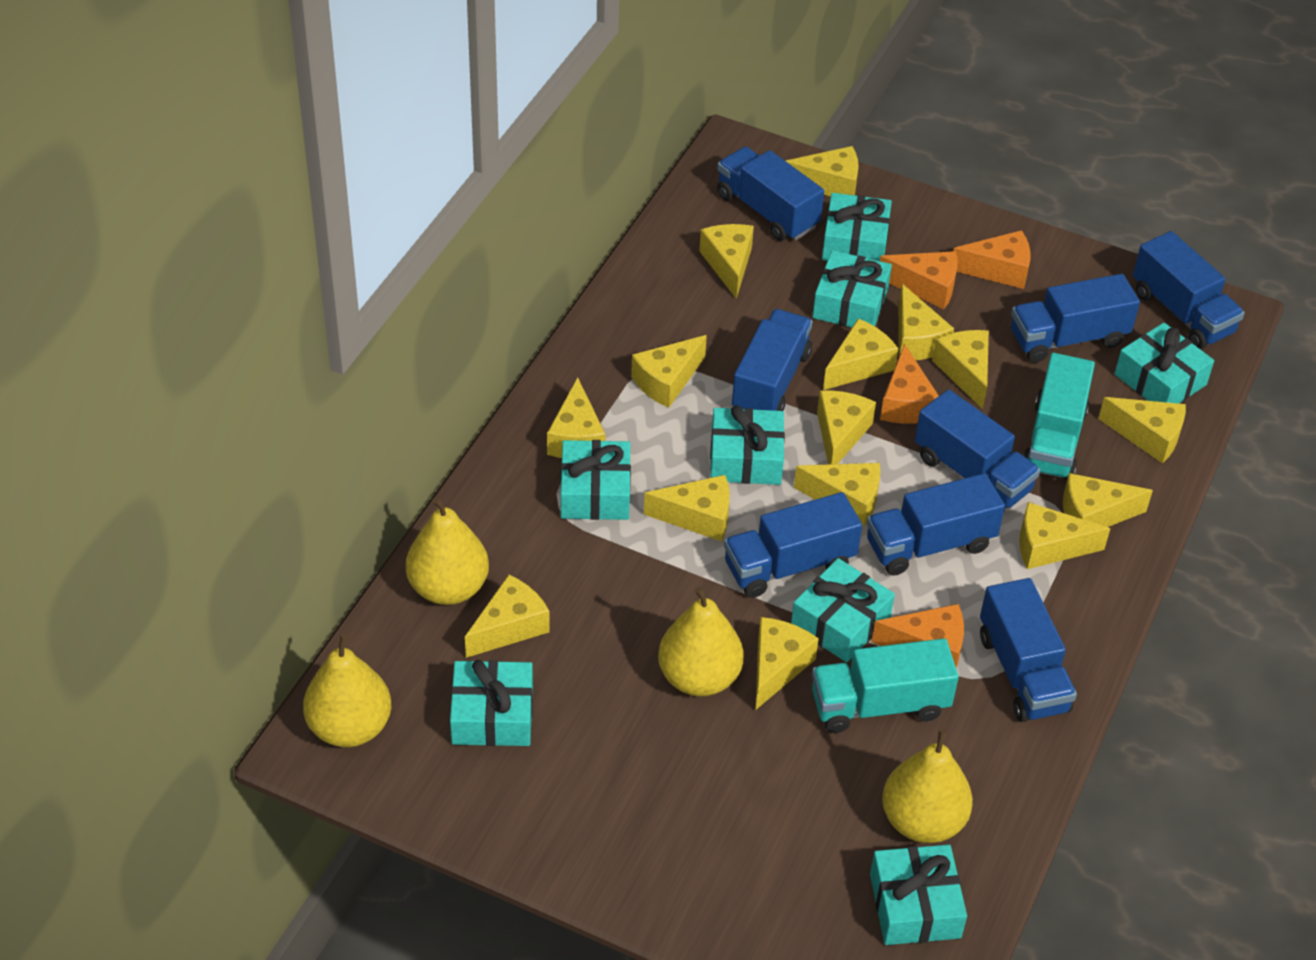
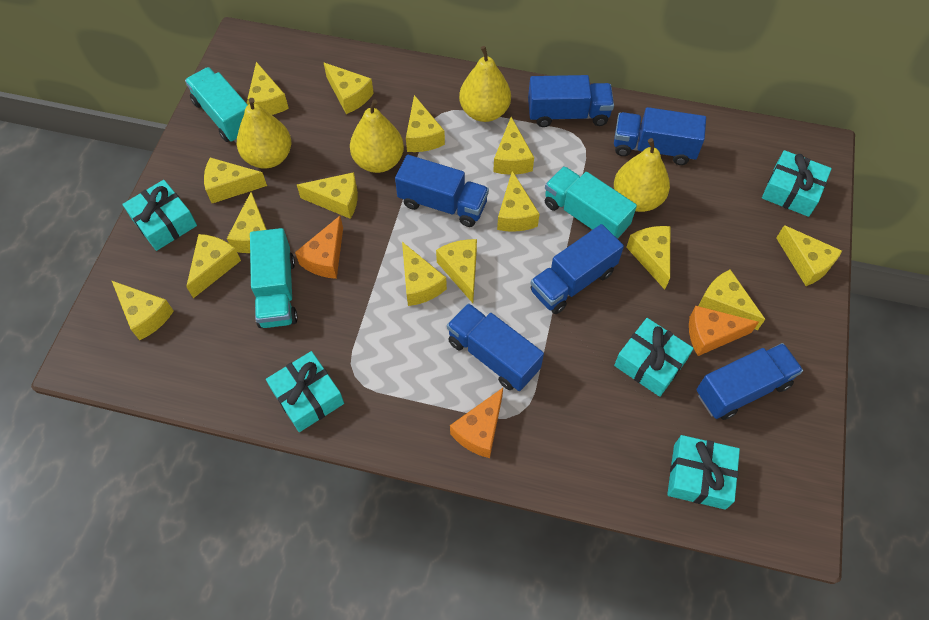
blue truck: 8 -> 6
orange cheese: 4 -> 3
turquoise gift: 8 -> 5
turquoise truck: 2 -> 3

